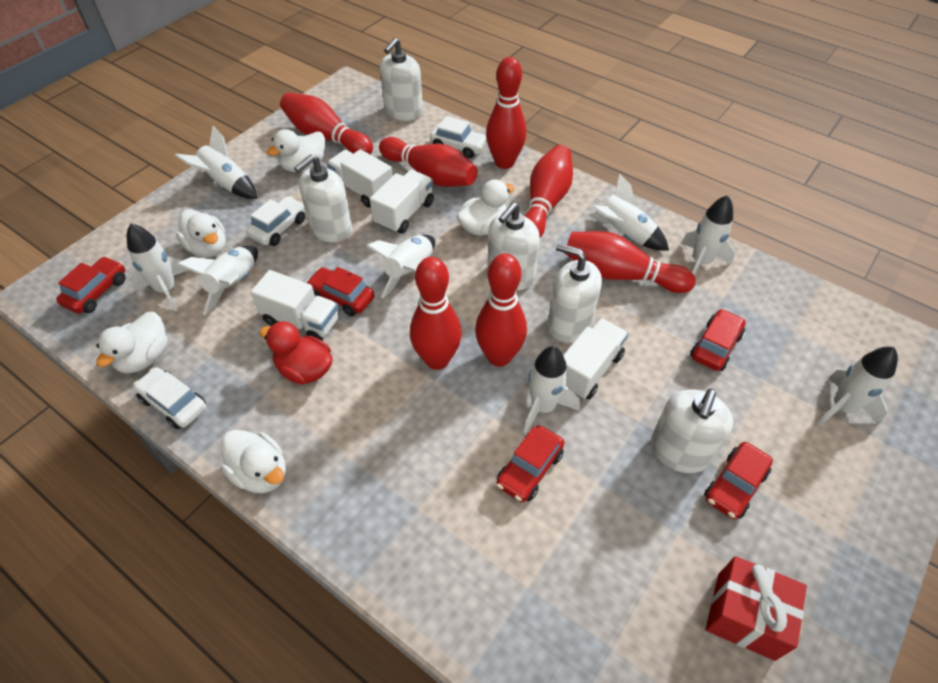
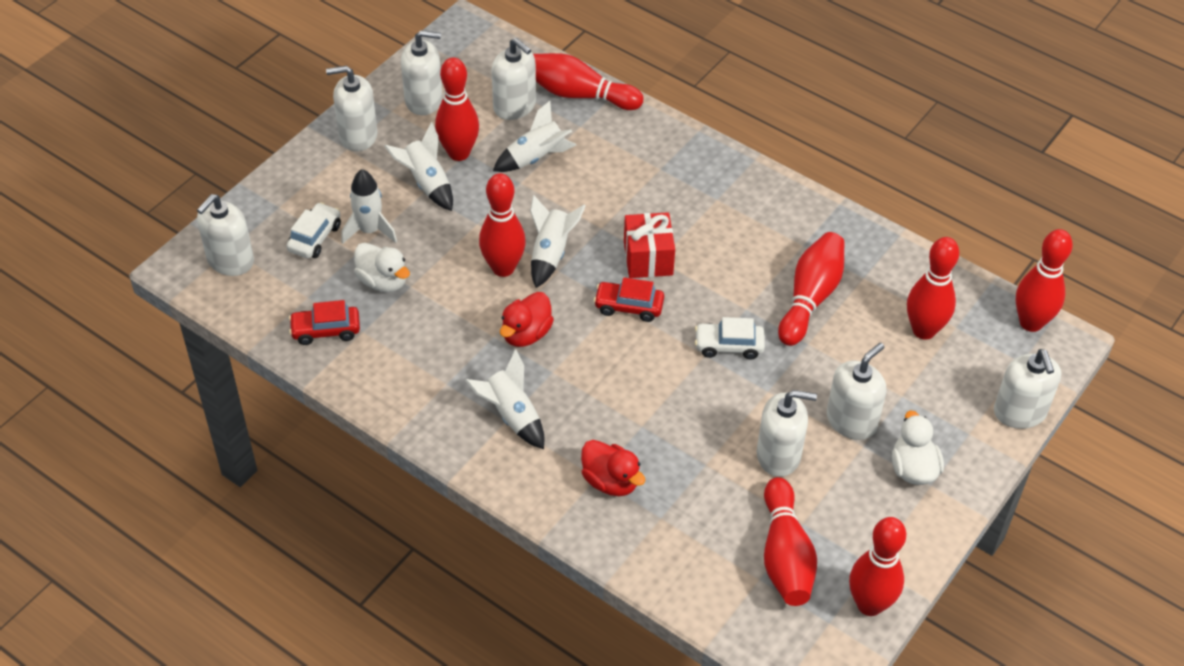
red bowling pin: 7 -> 8
red car: 5 -> 2
red duck: 1 -> 2
white car: 3 -> 2
white duck: 5 -> 2
white rocket: 8 -> 5
white soap dispenser: 5 -> 7
white truck: 4 -> 0

